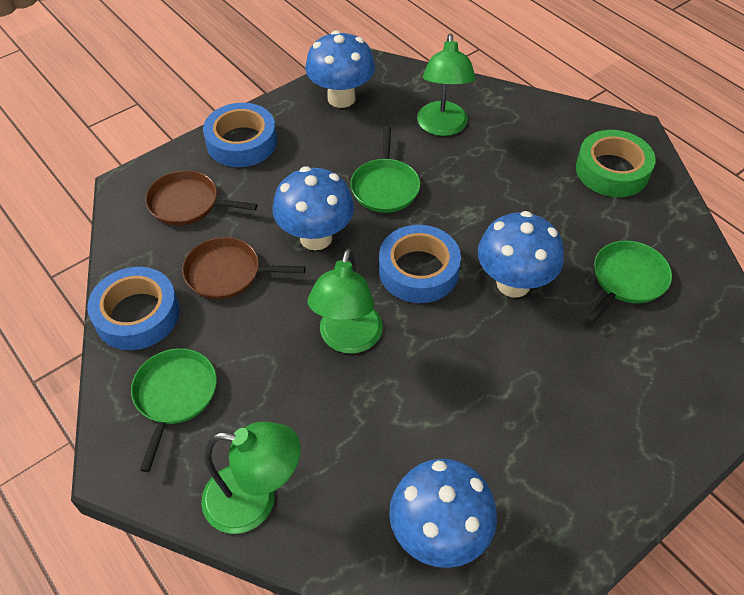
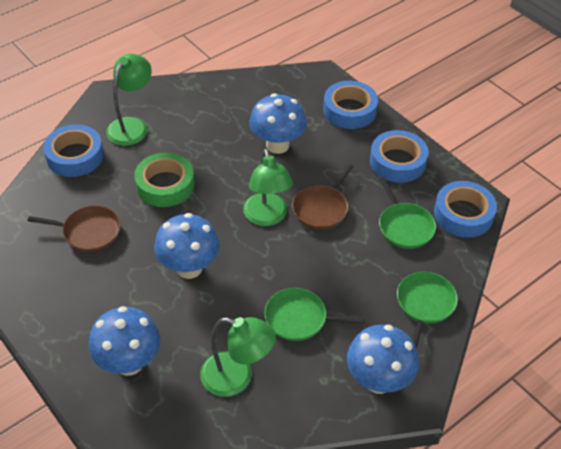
blue tape: 3 -> 4

